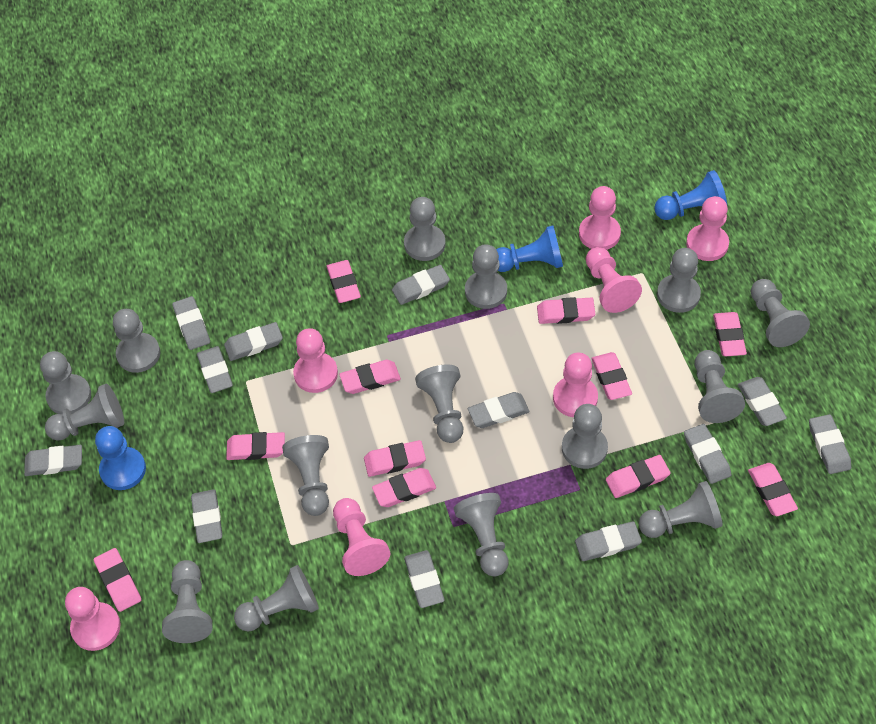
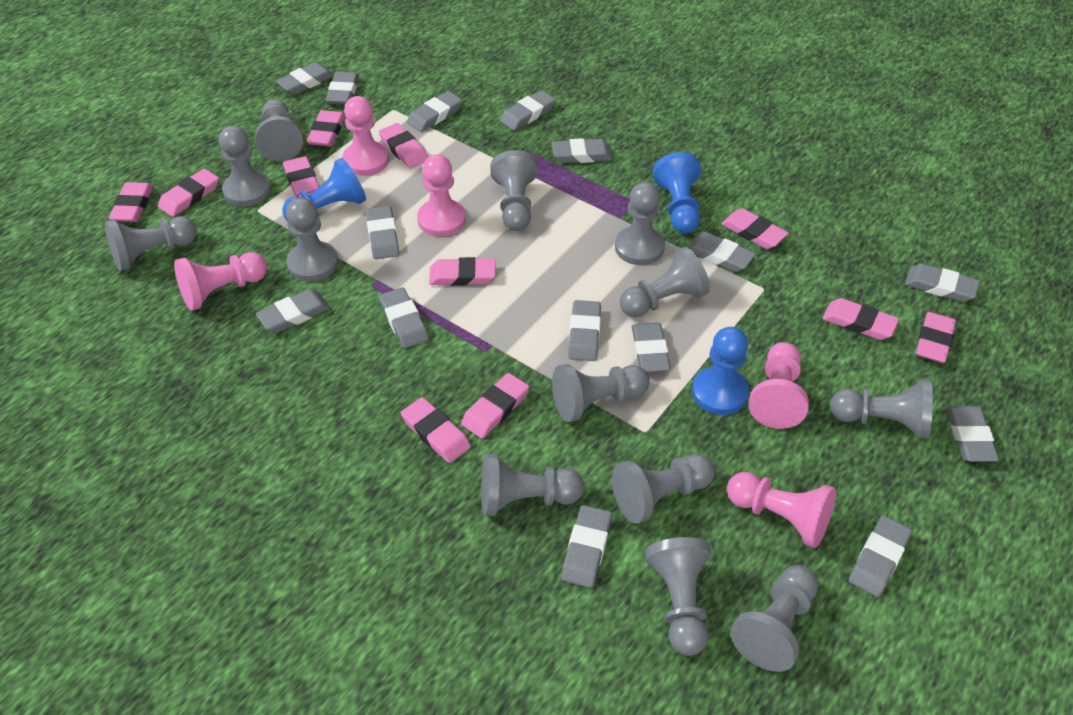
grey eraser: 12 -> 15
grey pawn: 15 -> 13
pink pawn: 7 -> 5

